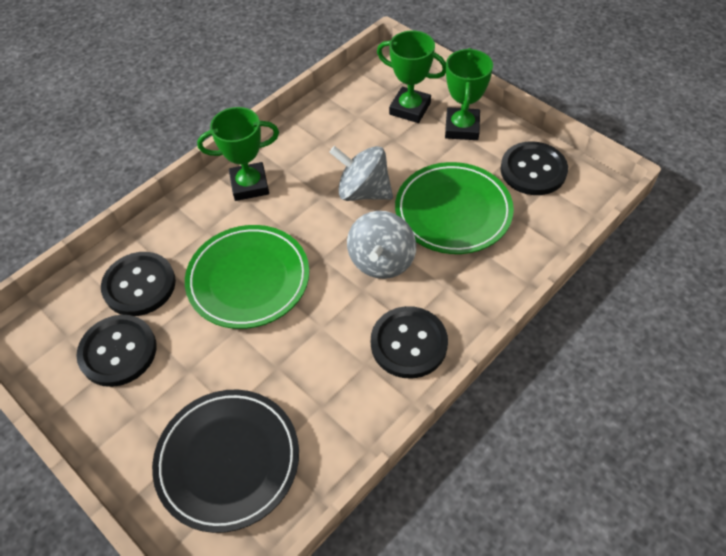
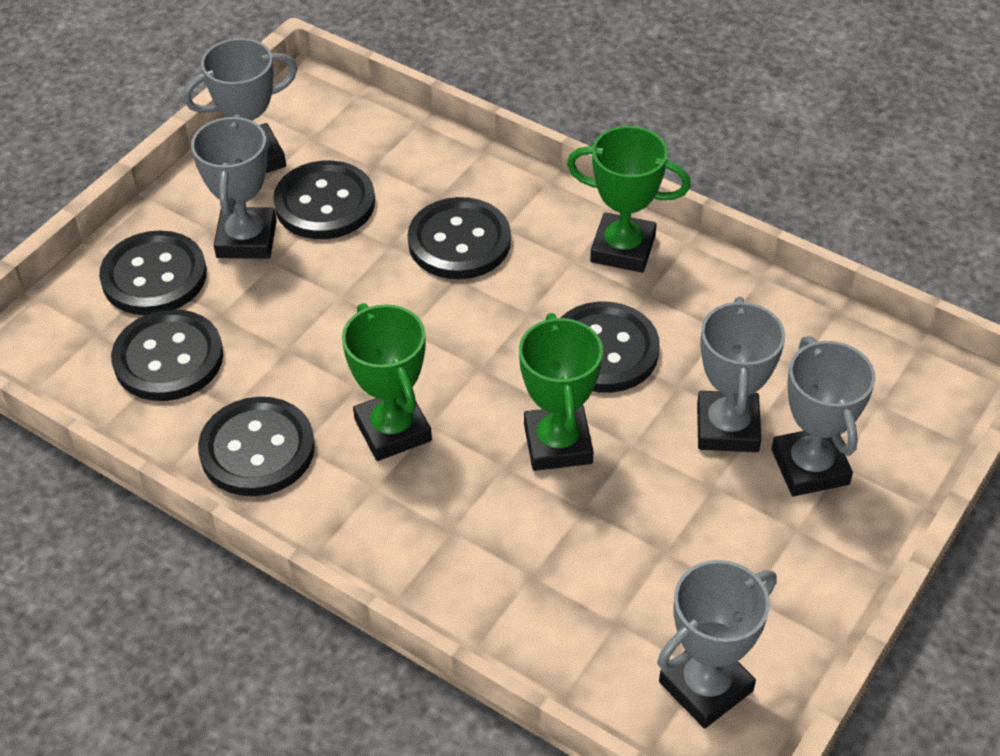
black button: 4 -> 6
black plate: 1 -> 0
green plate: 2 -> 0
grey spinning top: 2 -> 0
grey trophy: 0 -> 5

